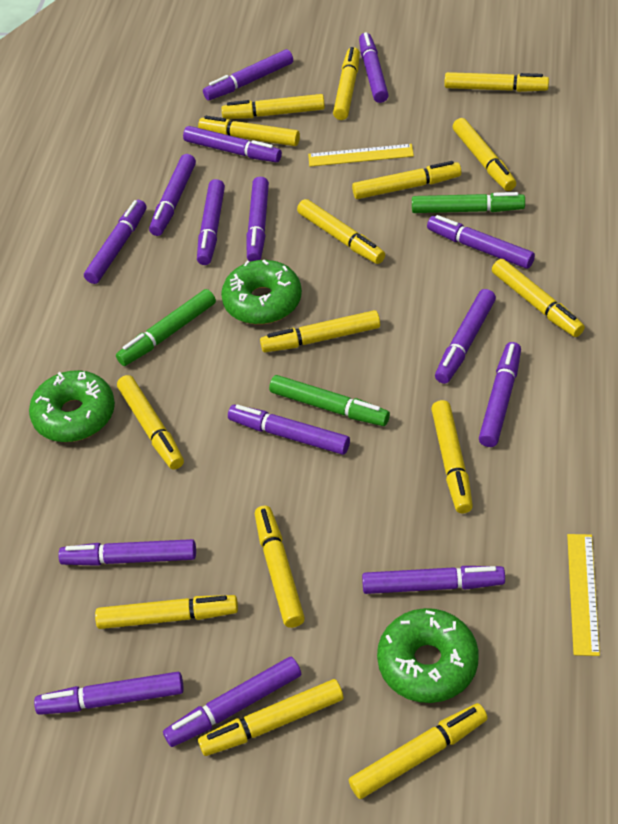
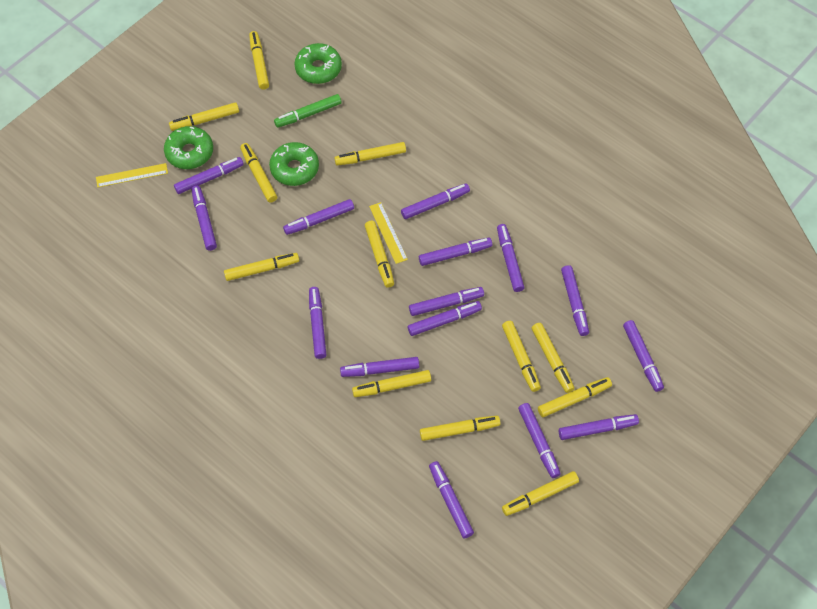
green marker: 3 -> 1
yellow marker: 15 -> 12

